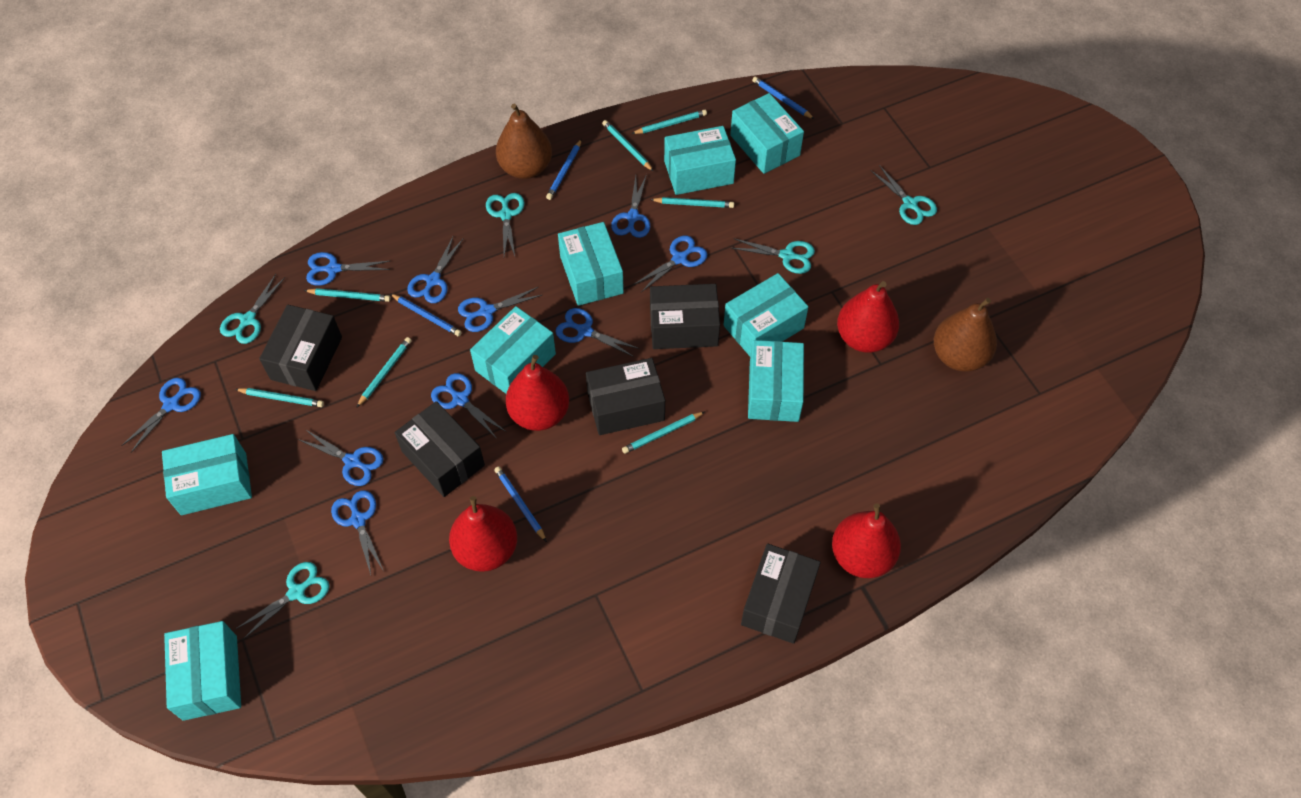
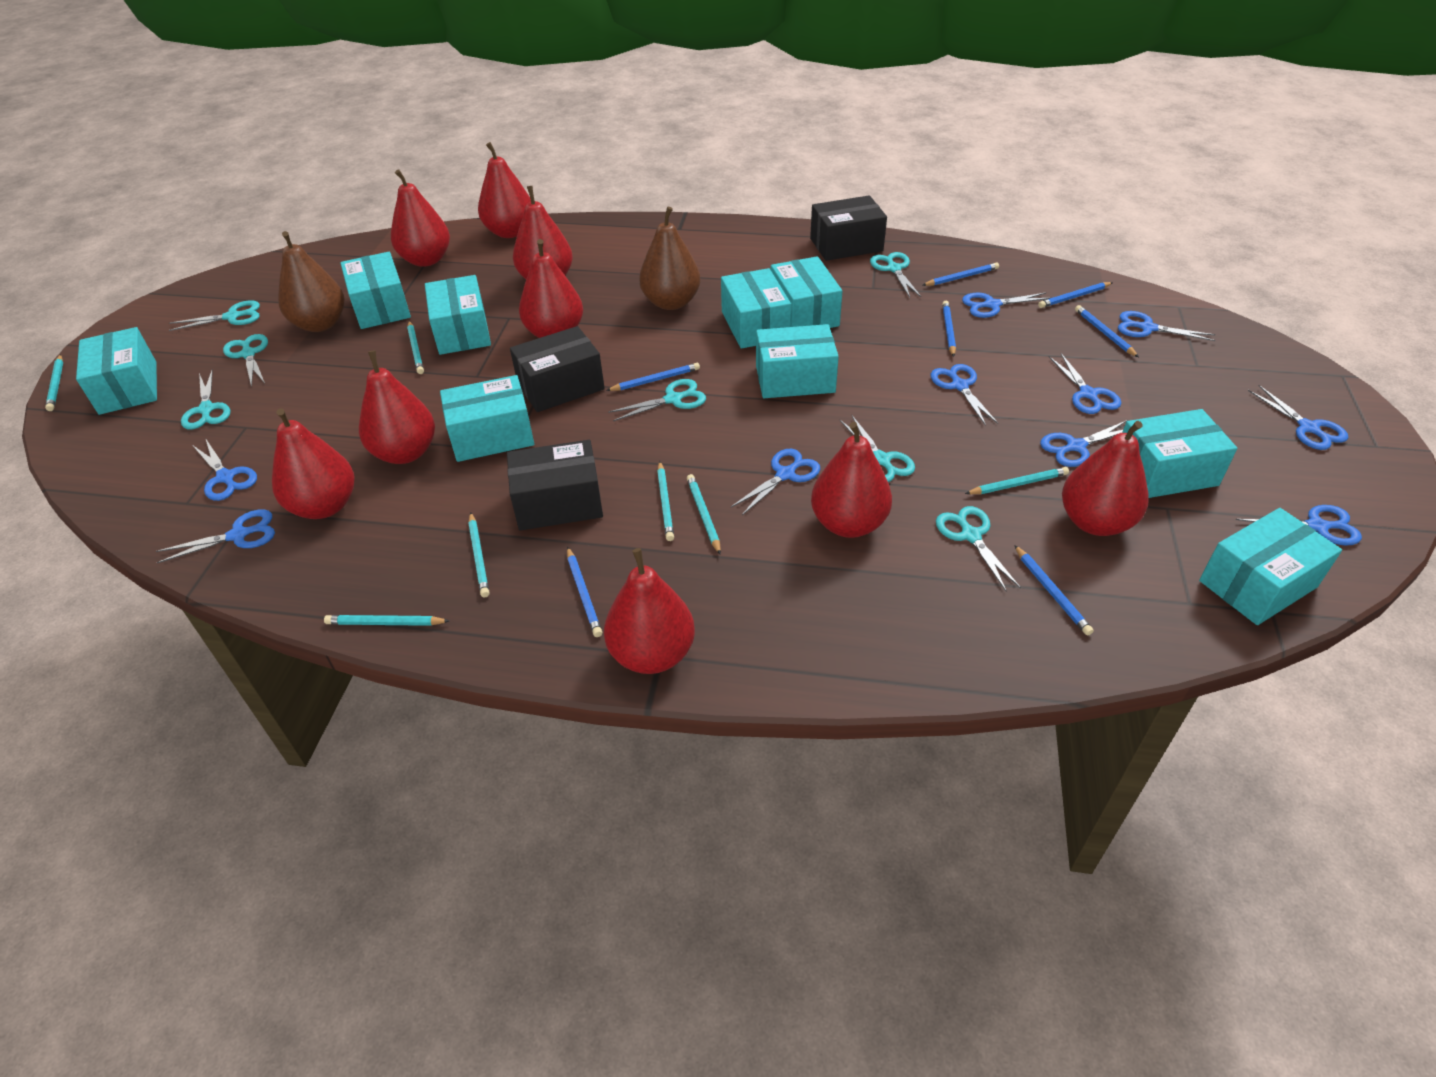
black box: 5 -> 3
blue pencil: 4 -> 7
red pear: 4 -> 9
turquoise box: 8 -> 9
turquoise scissors: 5 -> 7

